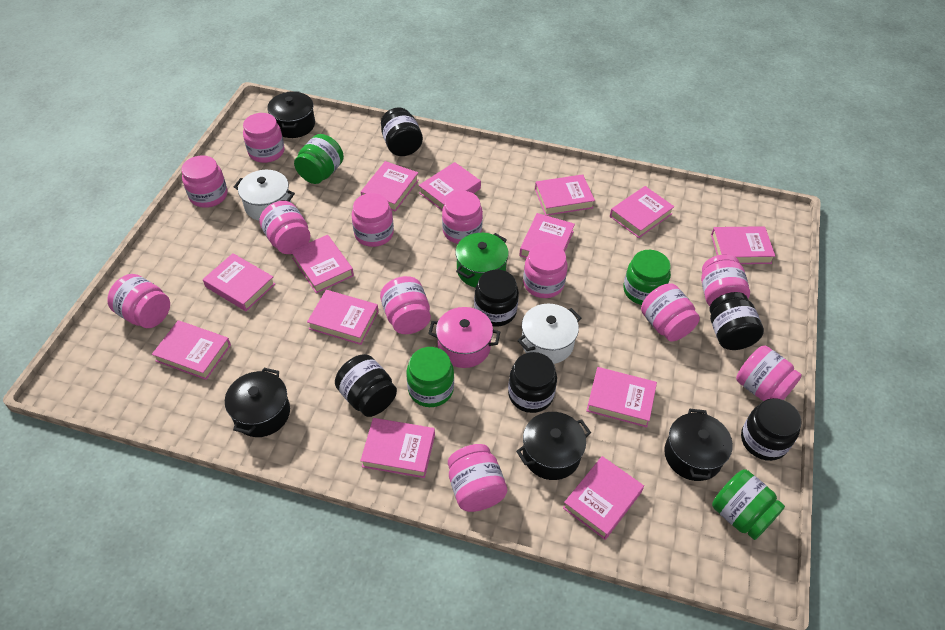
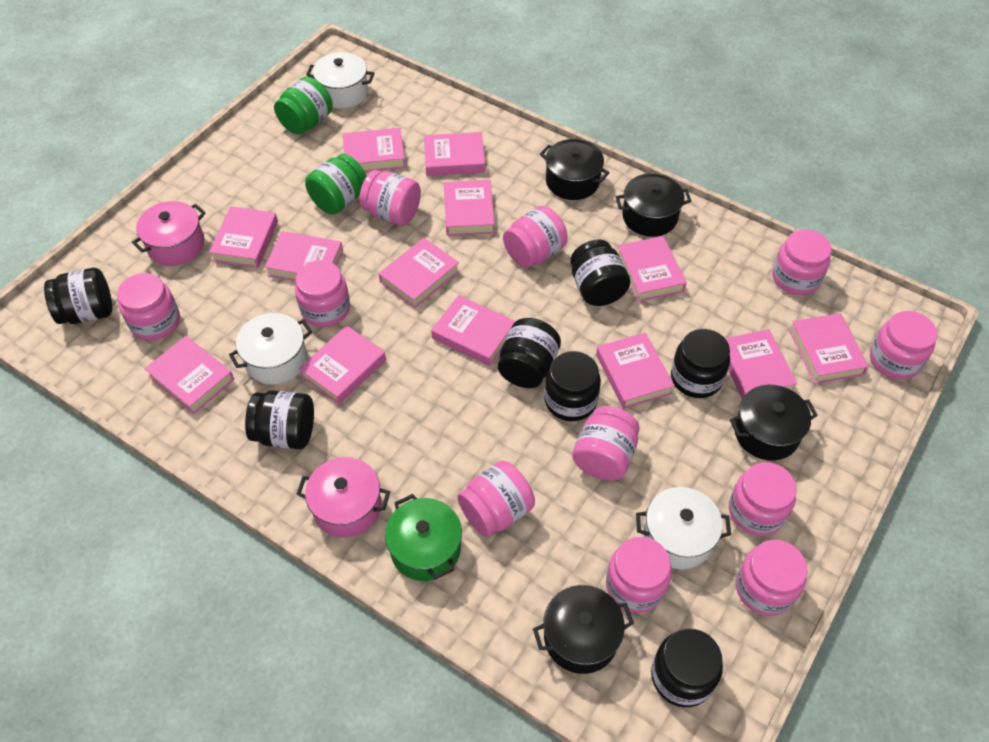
black jar: 6 -> 7
green jar: 4 -> 2
pink jar: 12 -> 11
pink pot: 1 -> 2
white pot: 2 -> 3

